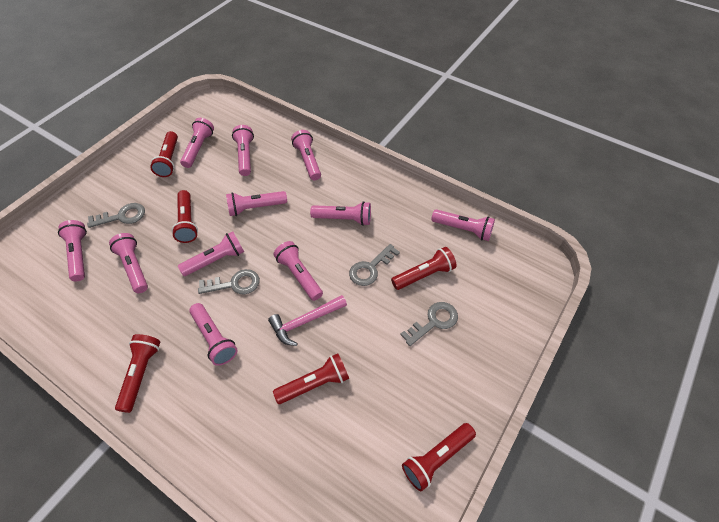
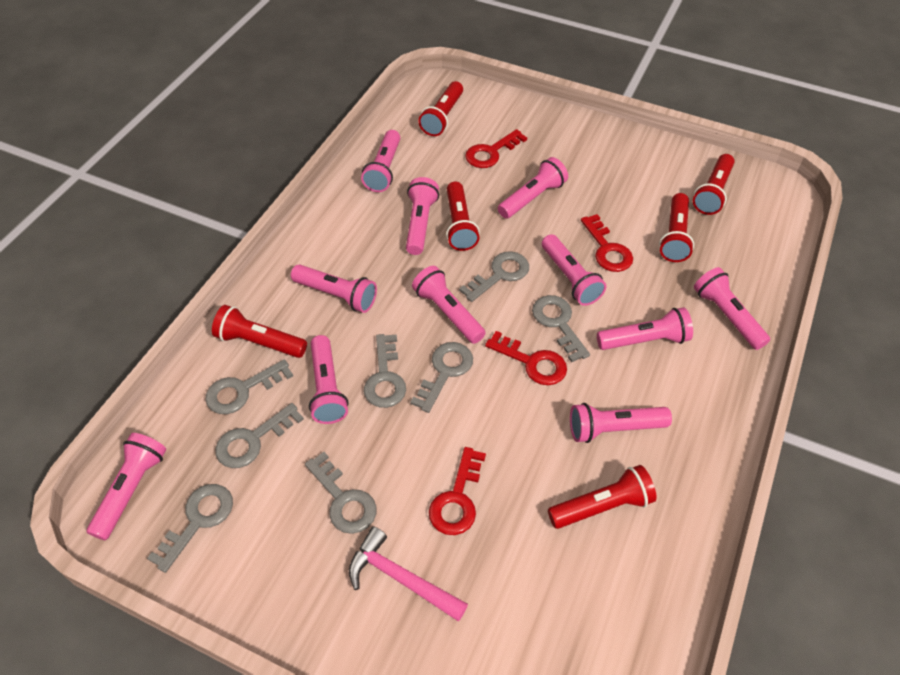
grey key: 4 -> 8
red key: 0 -> 4

